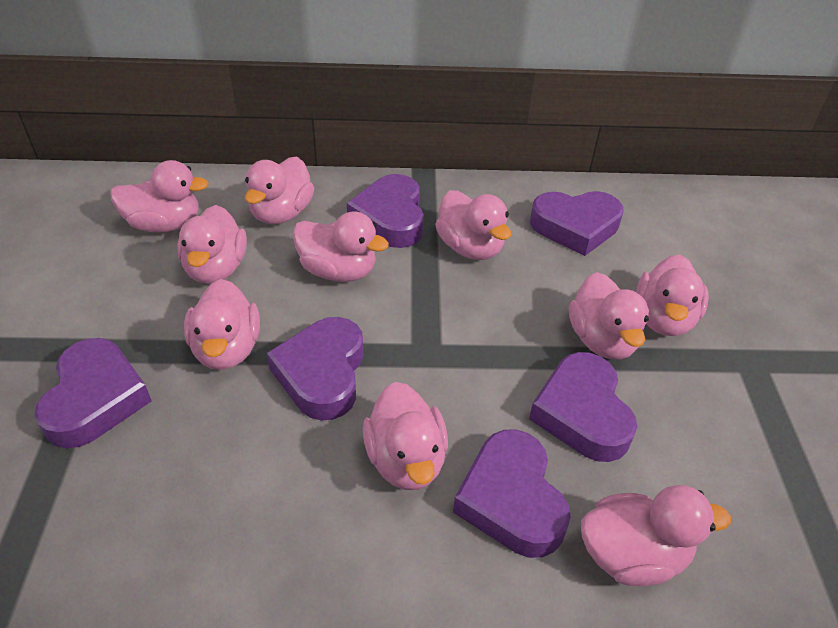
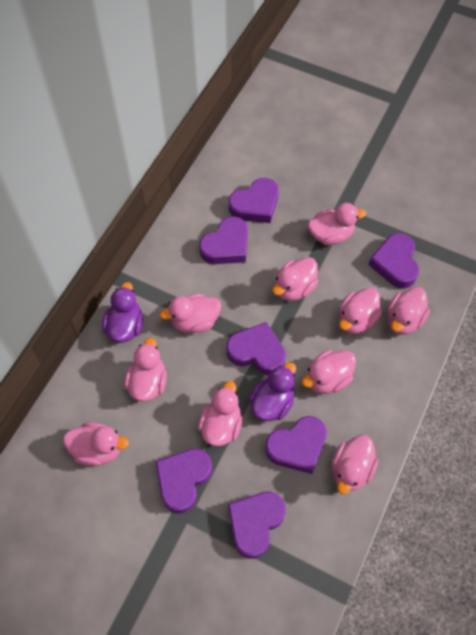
purple duck: 0 -> 2
purple heart: 6 -> 7

